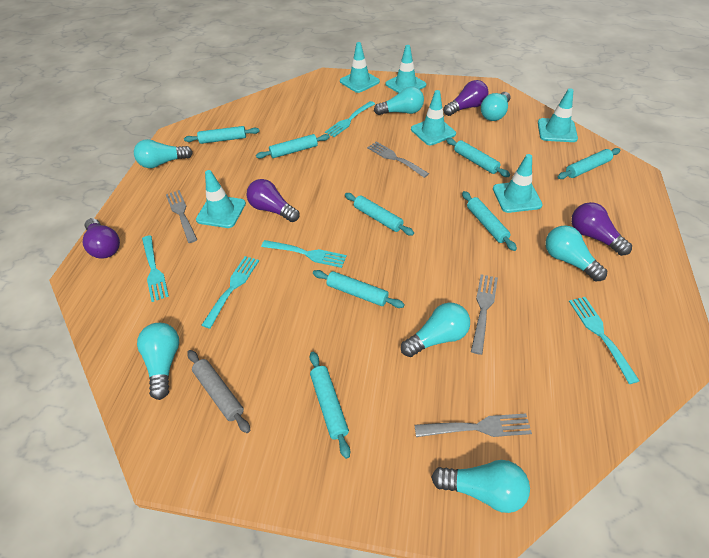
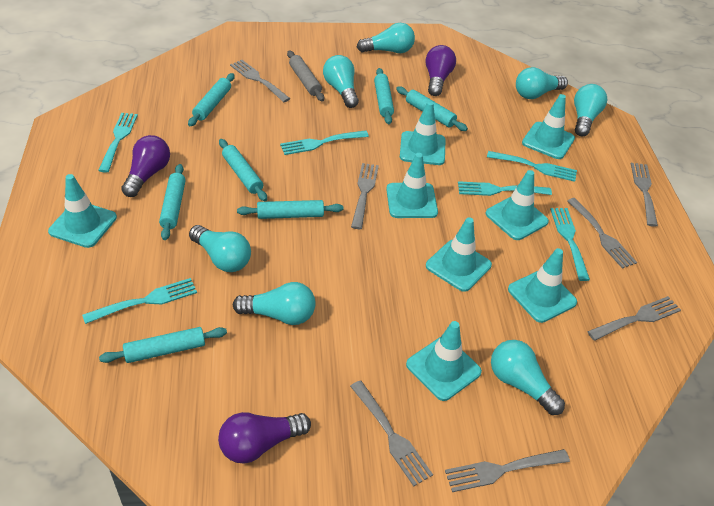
grey fork: 4 -> 7
purple light bulb: 4 -> 3
turquoise fork: 5 -> 6
turquoise rolling pin: 8 -> 7
turquoise traffic cone: 6 -> 8

